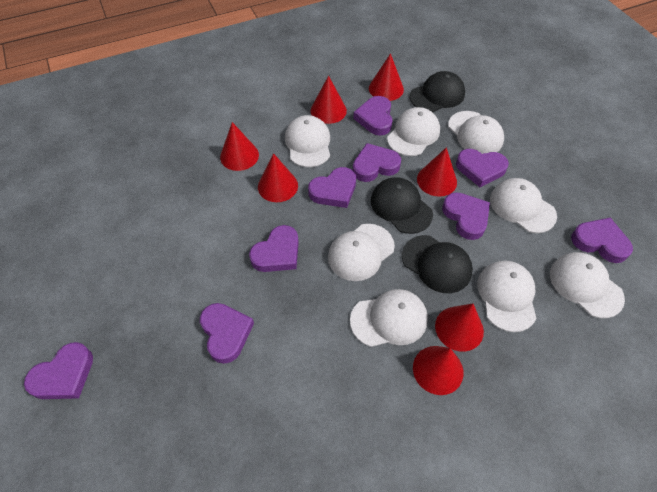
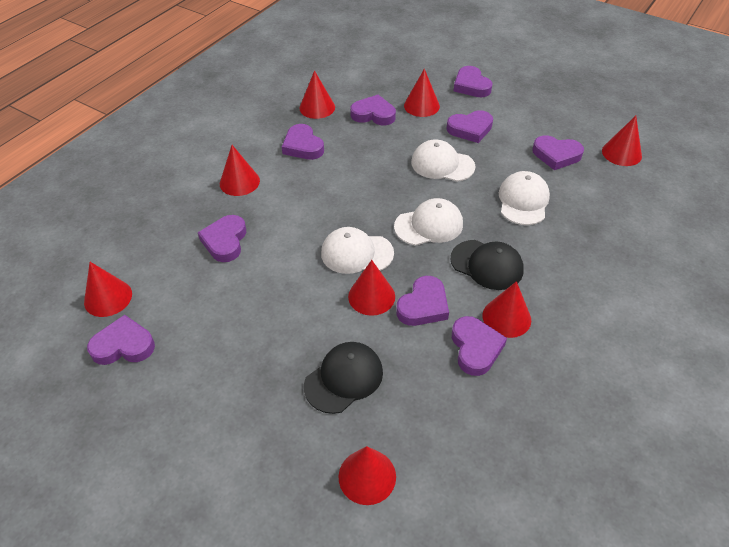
black cap: 3 -> 2
red cone: 7 -> 8
white cap: 8 -> 4

